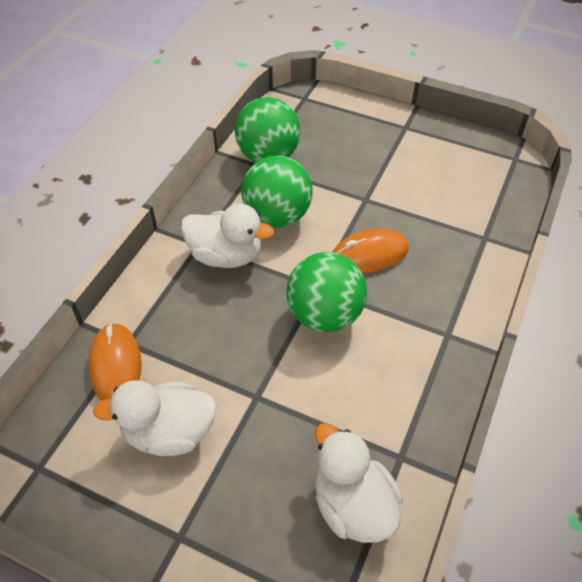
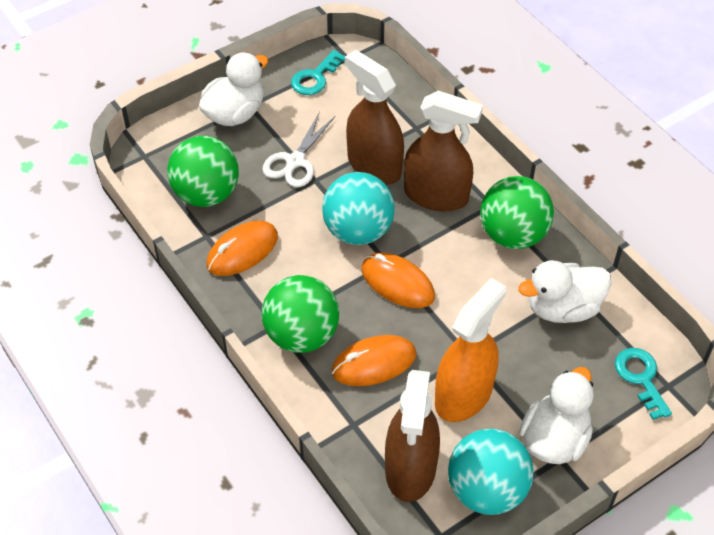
brown spray bottle: 0 -> 3
orange mouse: 2 -> 3
orange spray bottle: 0 -> 1
turquoise ball: 0 -> 2
turquoise key: 0 -> 2
white scissors: 0 -> 1

